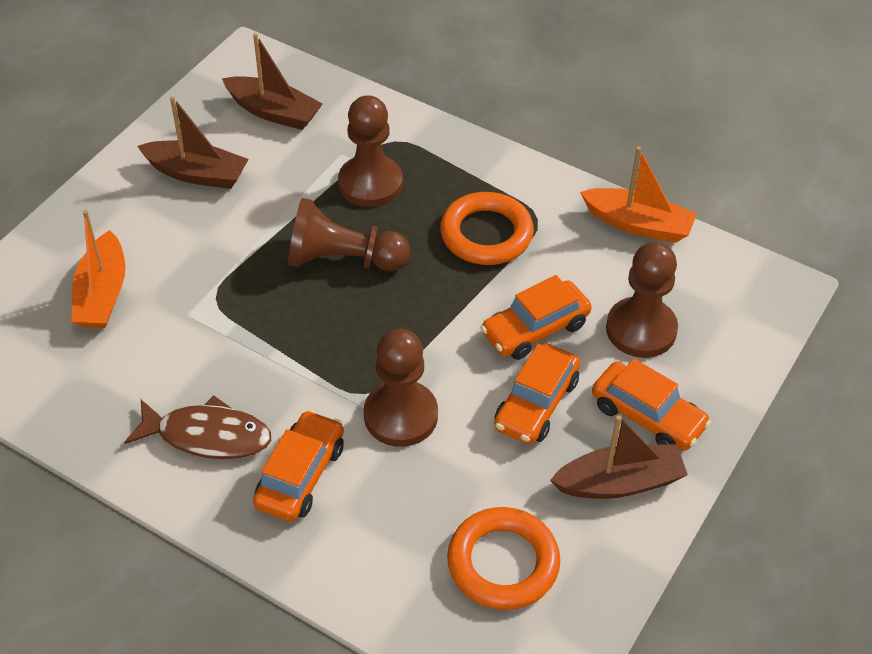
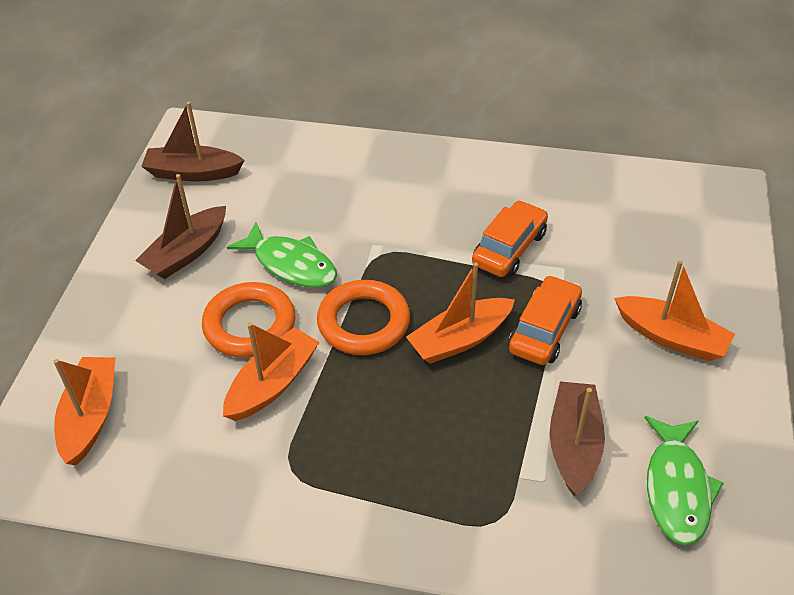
brown fish: 1 -> 0
brown pawn: 4 -> 0
green fish: 0 -> 2
orange boat: 2 -> 4
orange car: 4 -> 2

